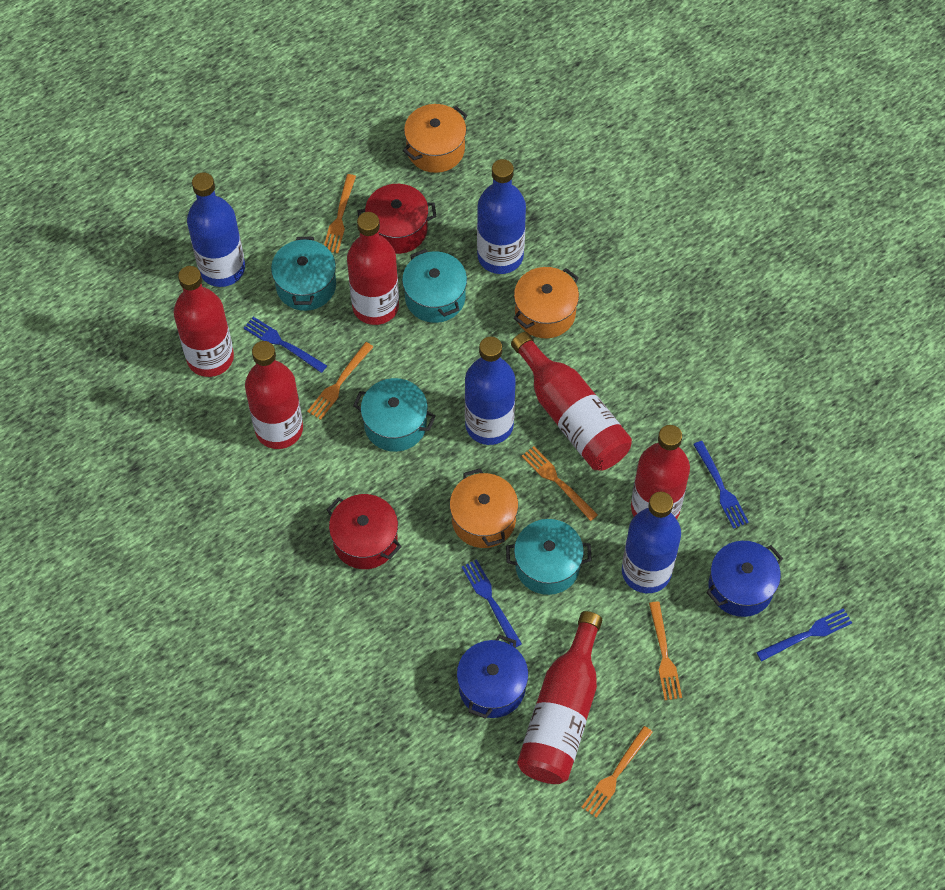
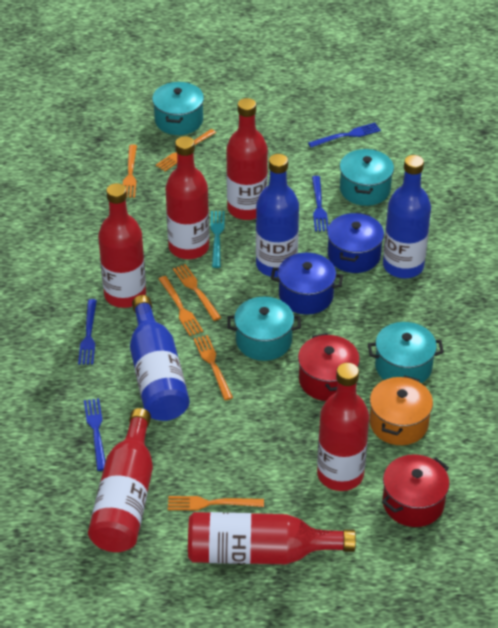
blue bottle: 4 -> 3
orange fork: 5 -> 6
orange pot: 3 -> 1
turquoise fork: 0 -> 1

